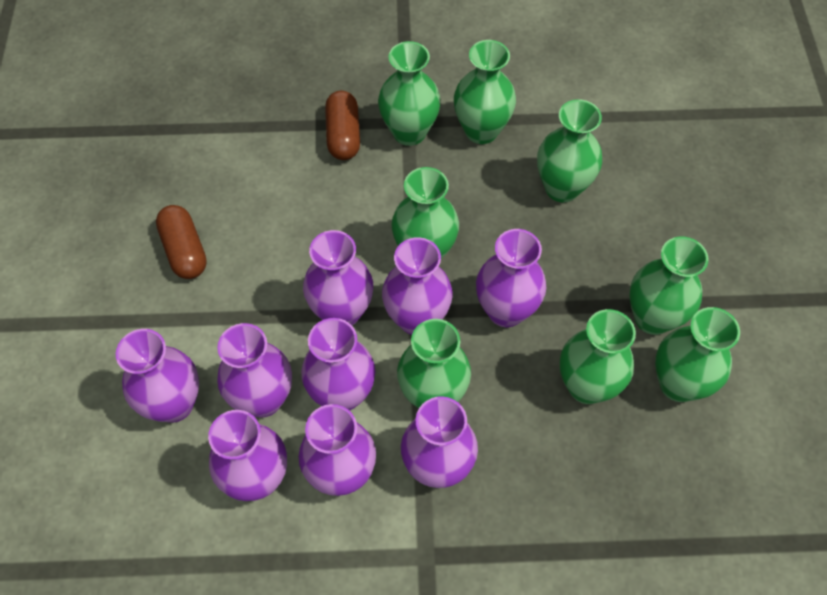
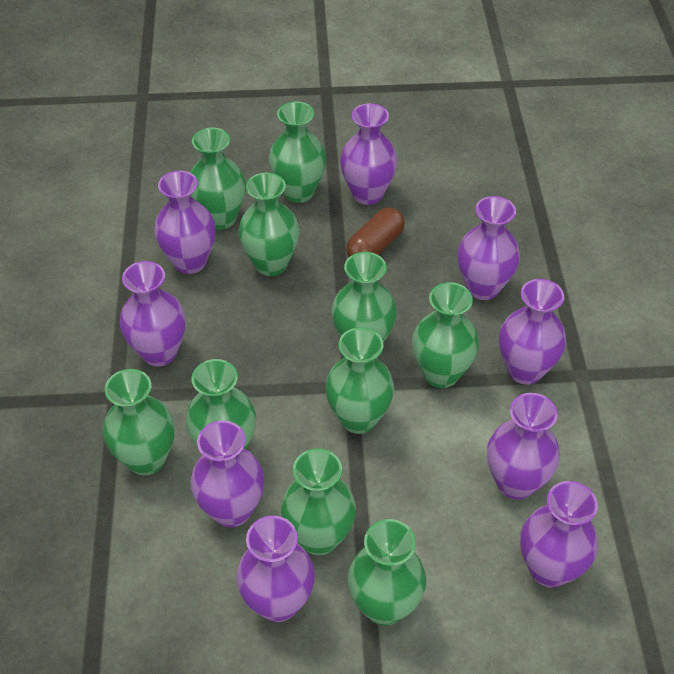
brown capsule: 2 -> 1
green vase: 8 -> 10

